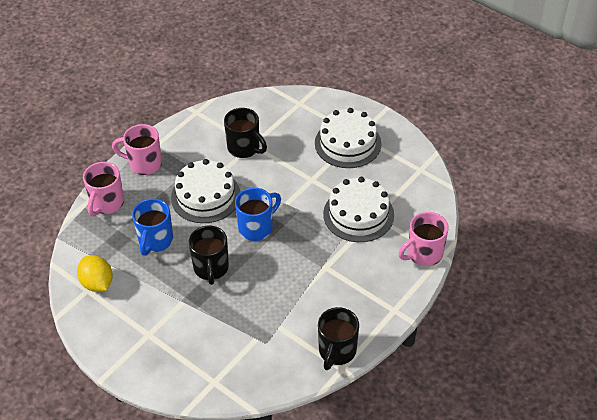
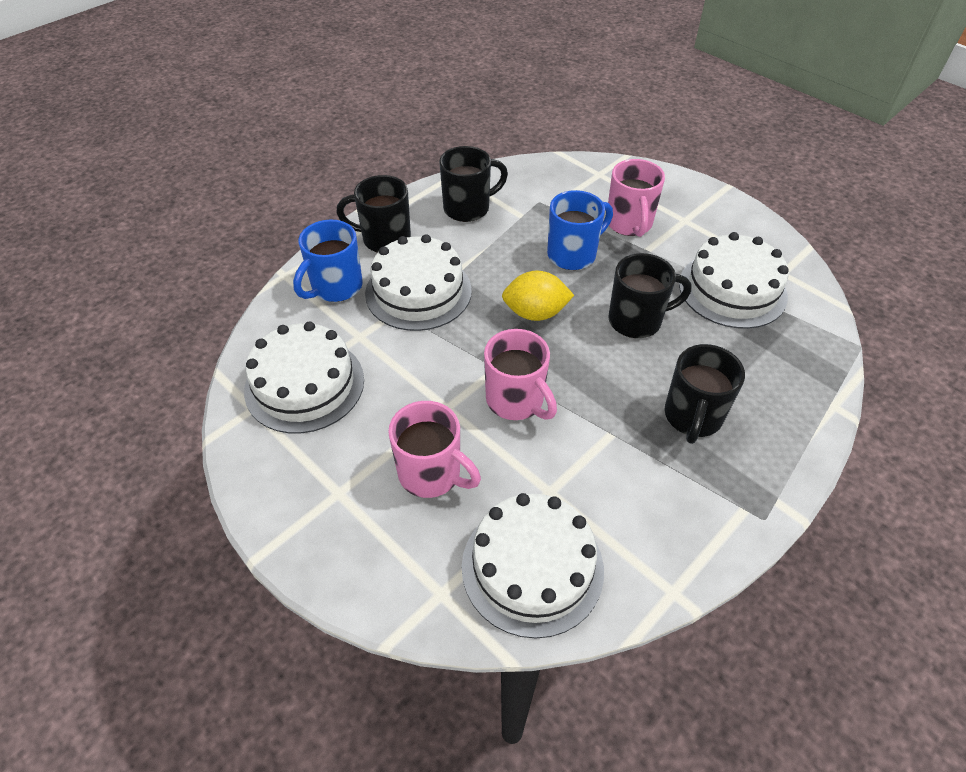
black mug: 3 -> 4
white cake: 3 -> 4

